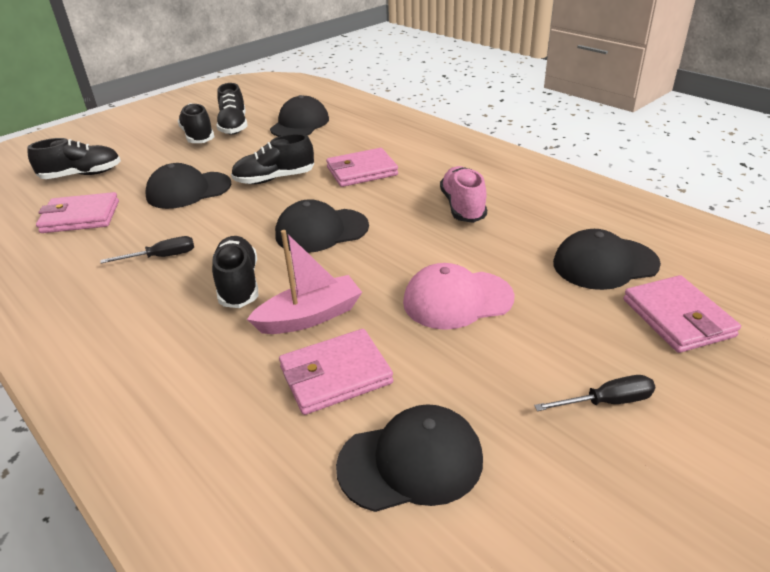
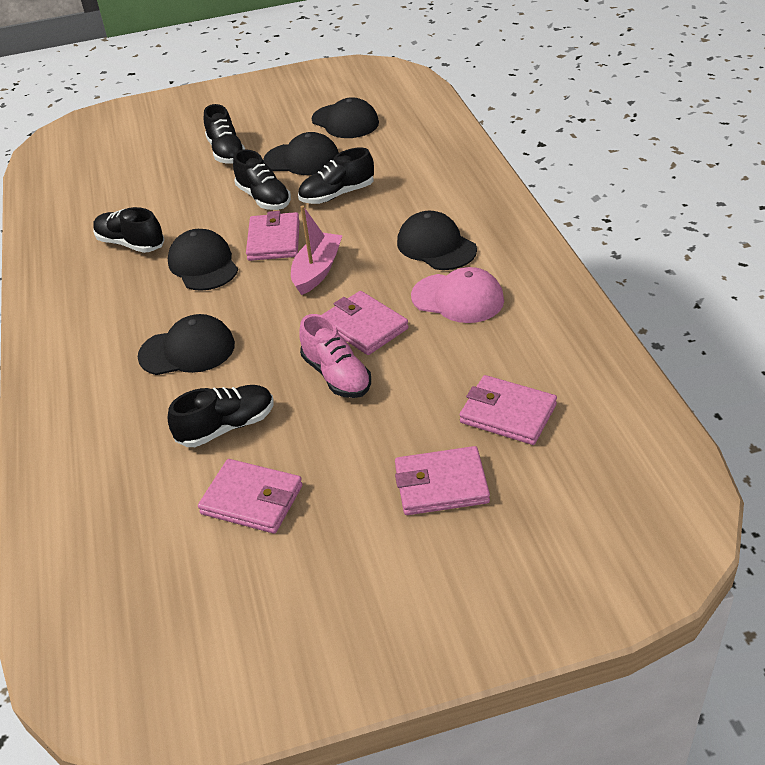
black screwdriver: 2 -> 0
pink wallet: 4 -> 5

